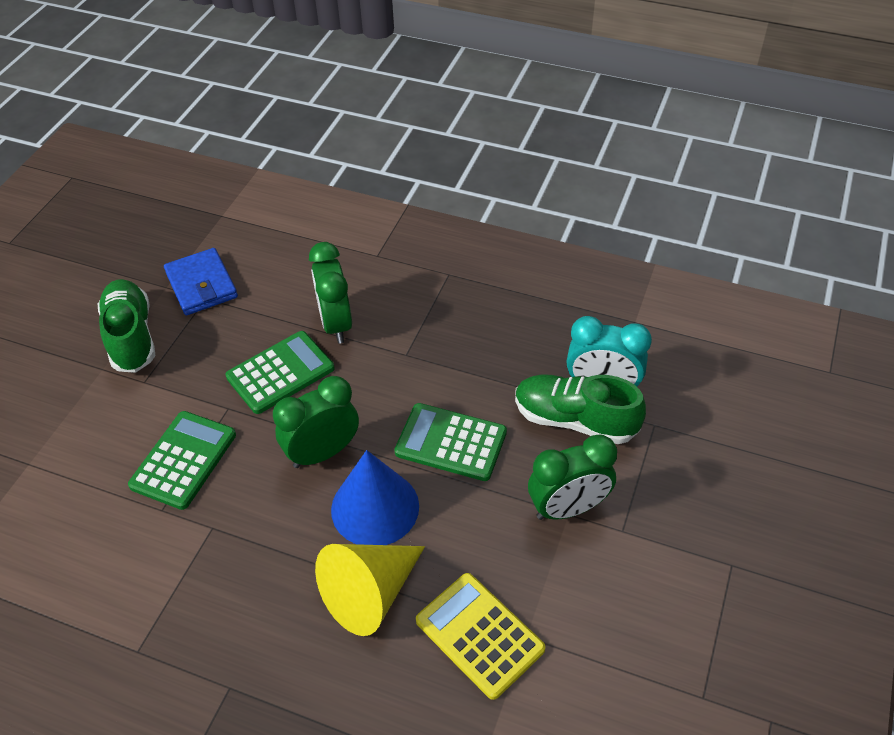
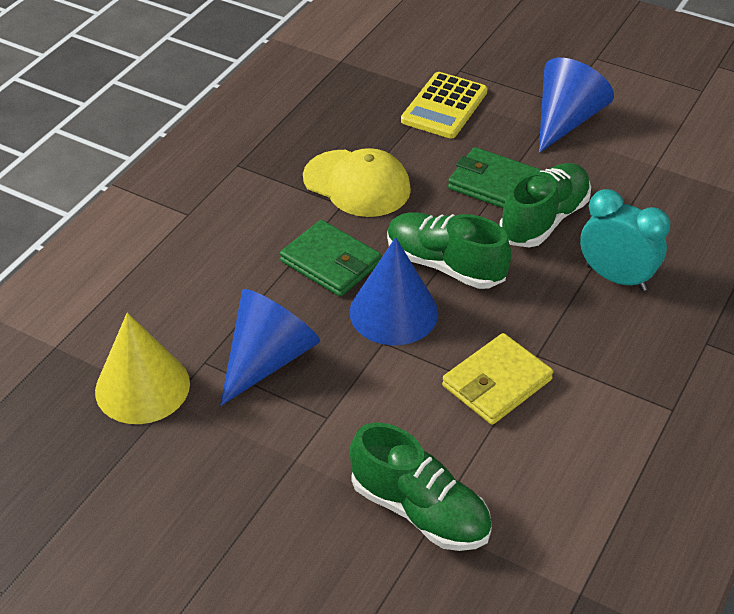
blue cone: 1 -> 3
blue wallet: 1 -> 0
green calculator: 3 -> 0
green clock: 3 -> 0
green shoe: 2 -> 3
green wallet: 0 -> 2
yellow cap: 0 -> 1
yellow wallet: 0 -> 1

